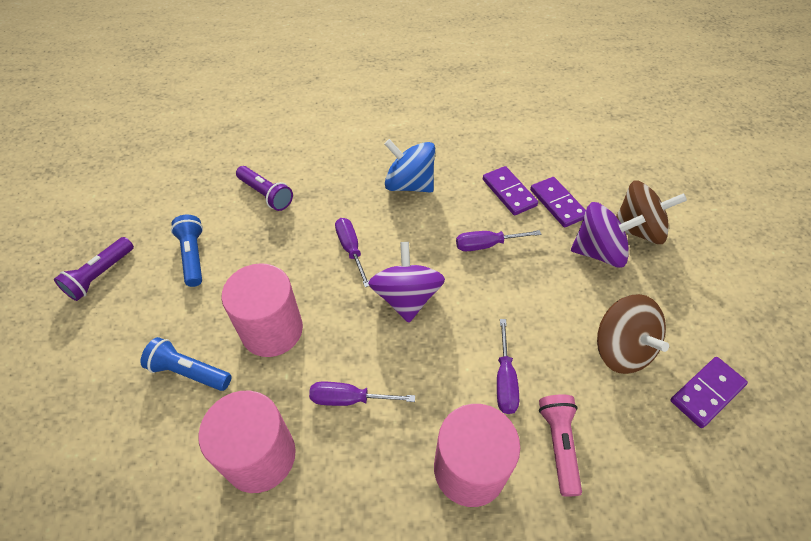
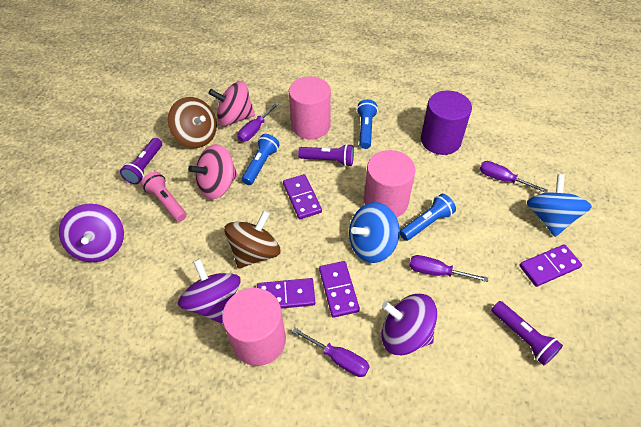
blue flashlight: 2 -> 3
blue spinning top: 1 -> 2
pink spinning top: 0 -> 2
purple cylinder: 0 -> 1
purple domino: 3 -> 4
purple flashlight: 2 -> 3
purple spinning top: 2 -> 3

